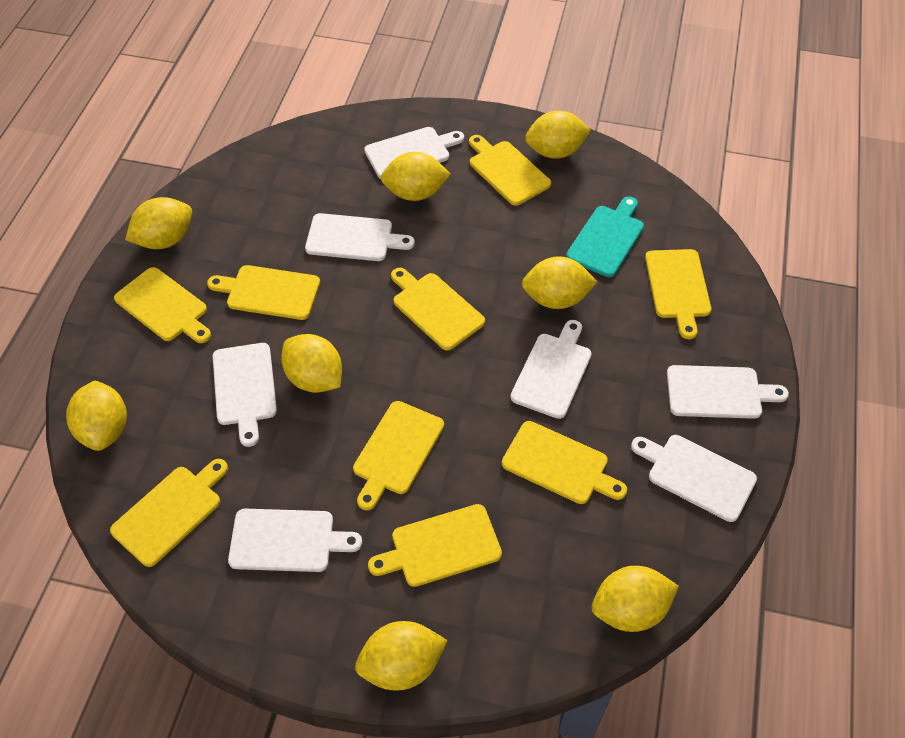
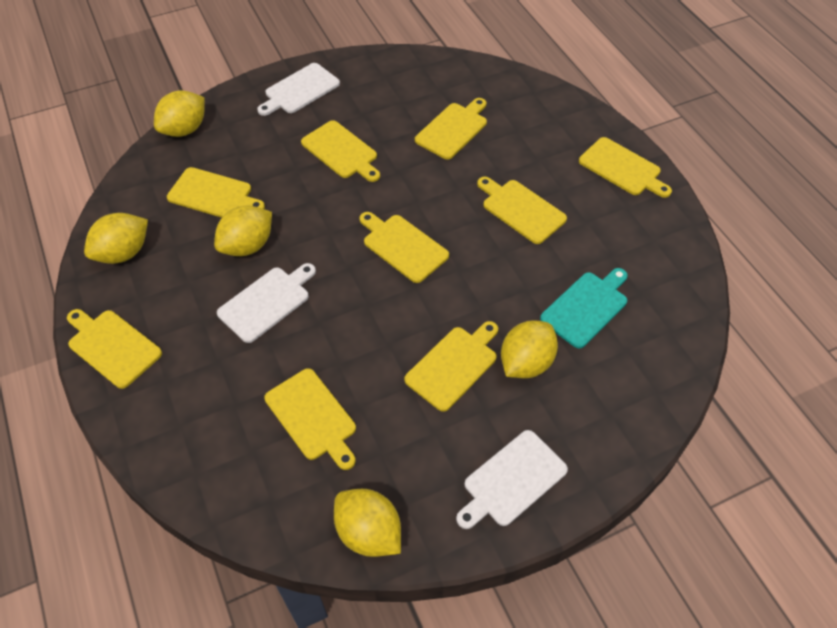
white cutting board: 7 -> 3
yellow lemon: 8 -> 5

